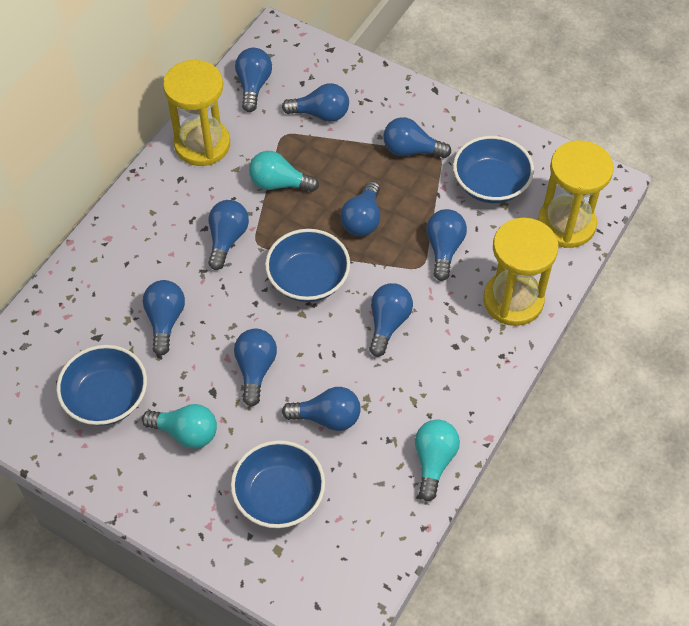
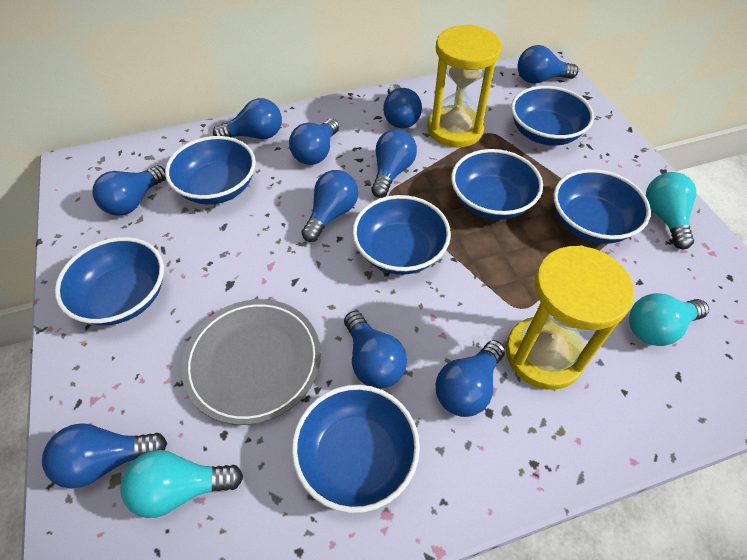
blue bowl: 4 -> 7
grey plate: 0 -> 1
yellow hourglass: 3 -> 2

